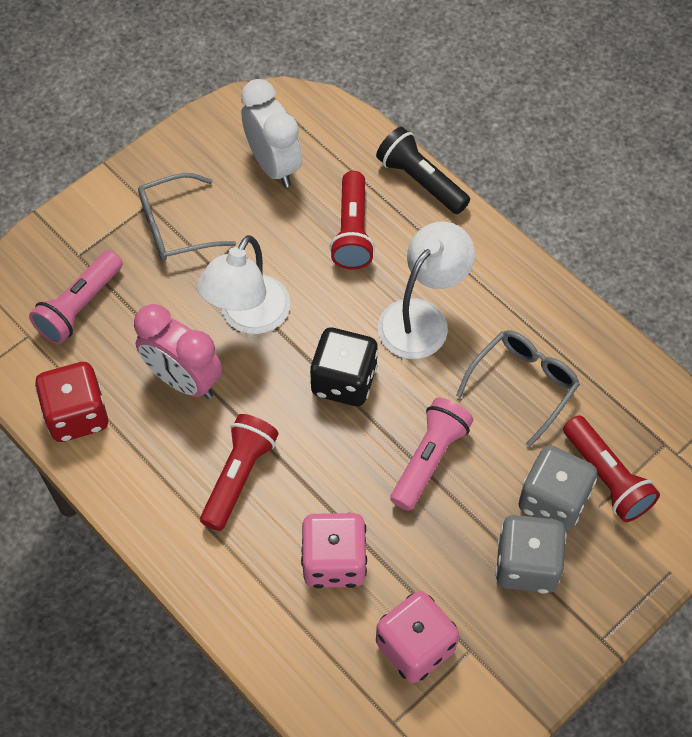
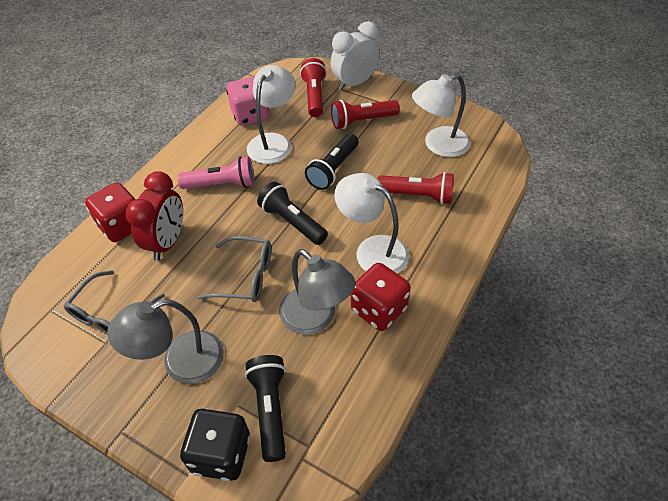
black flashlight: 1 -> 3
grey dice: 2 -> 0
grey lamp: 0 -> 2
pink clock: 1 -> 0
pink dice: 2 -> 1
pink flashlight: 2 -> 1
red clock: 0 -> 1
red dice: 1 -> 2
white lamp: 2 -> 3

